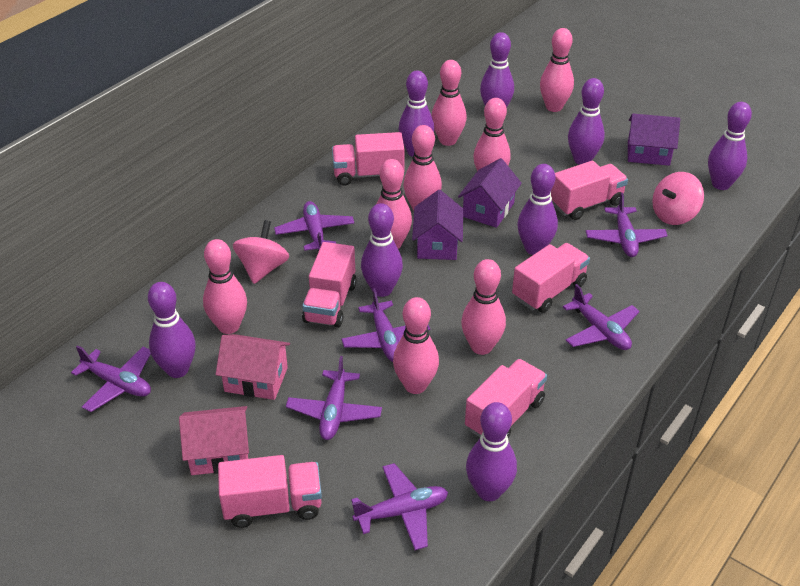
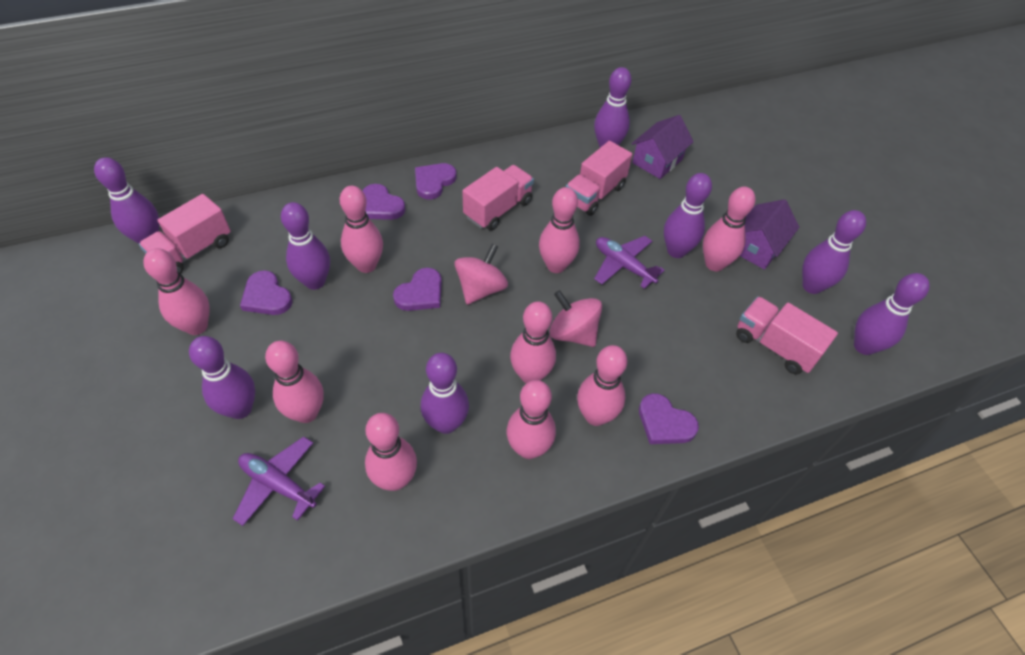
pink bowling pin: 8 -> 9
pink house: 2 -> 0
pink truck: 6 -> 4
purple heart: 0 -> 5
purple house: 3 -> 2
purple plane: 7 -> 2

